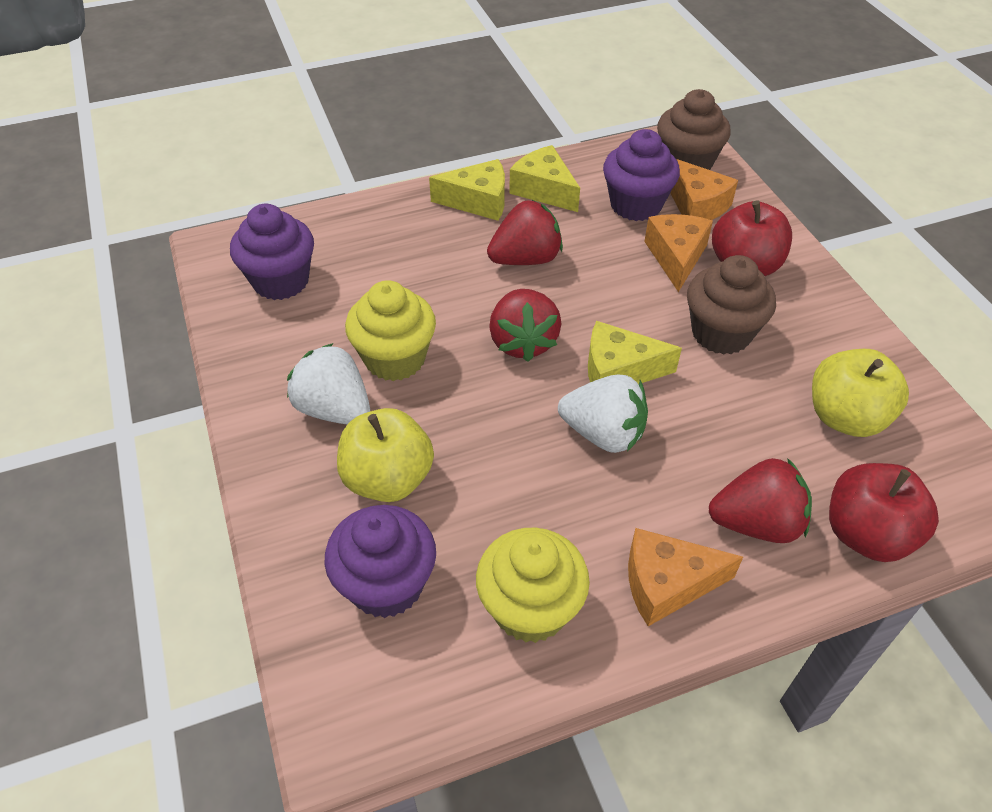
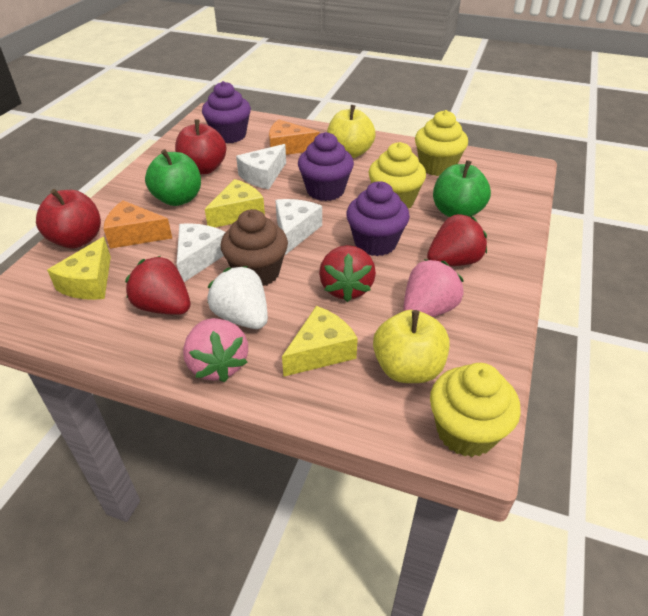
brown cupcake: 2 -> 1
green apple: 0 -> 2
orange cheese: 3 -> 2
pink strawberry: 0 -> 2
white cheese: 0 -> 3
white strawberry: 2 -> 1
yellow cupcake: 2 -> 3

